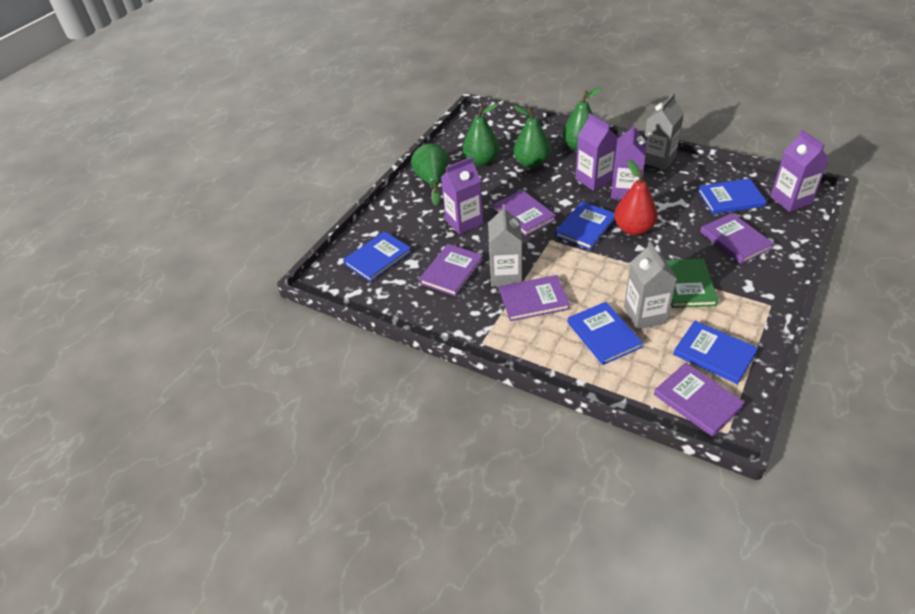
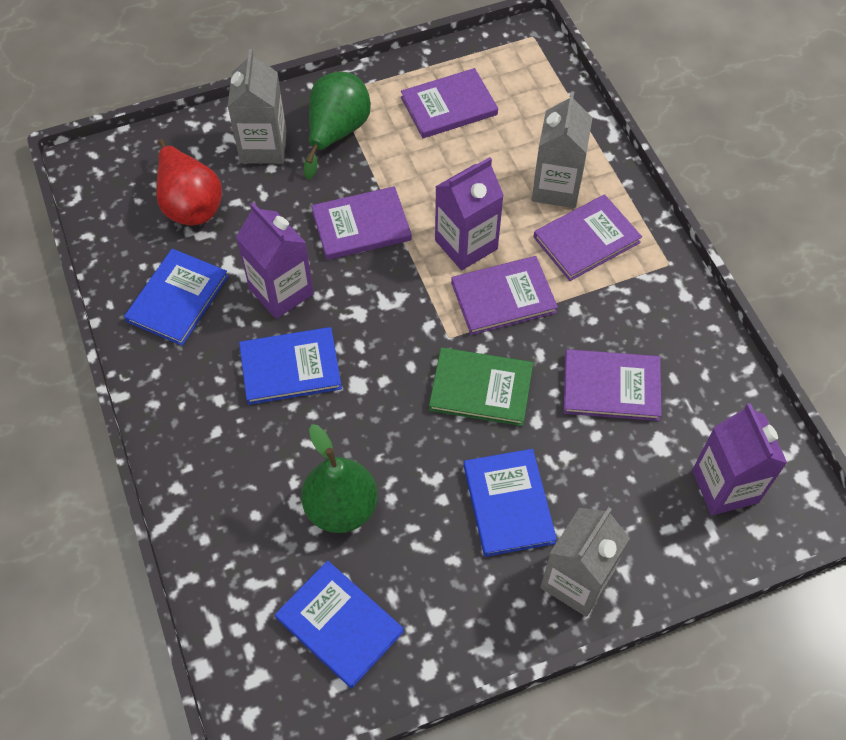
blue book: 5 -> 4
green pear: 4 -> 2
purple carton: 4 -> 3

